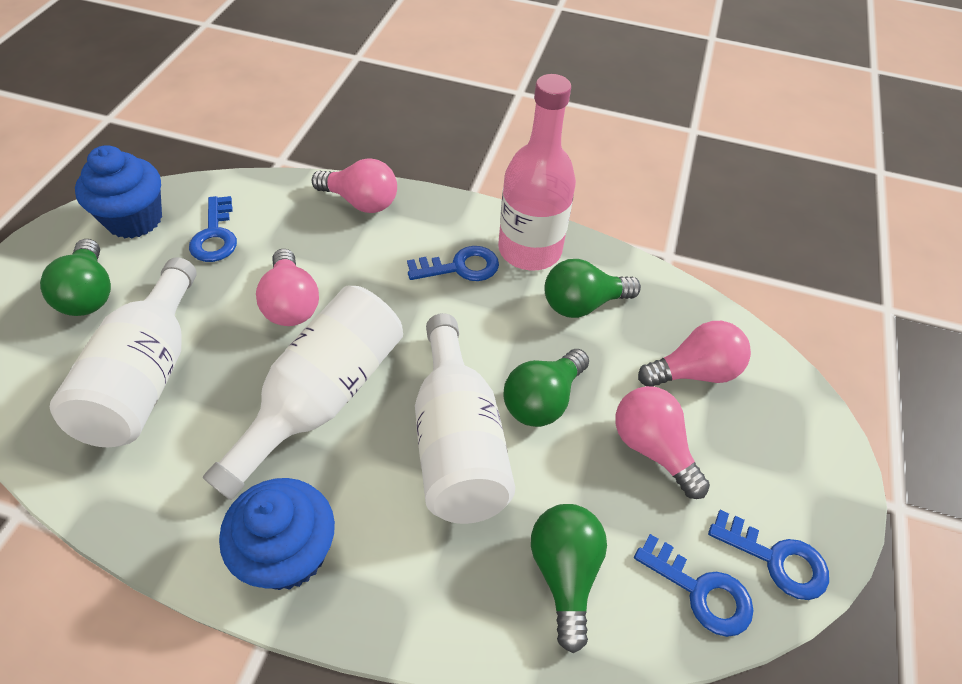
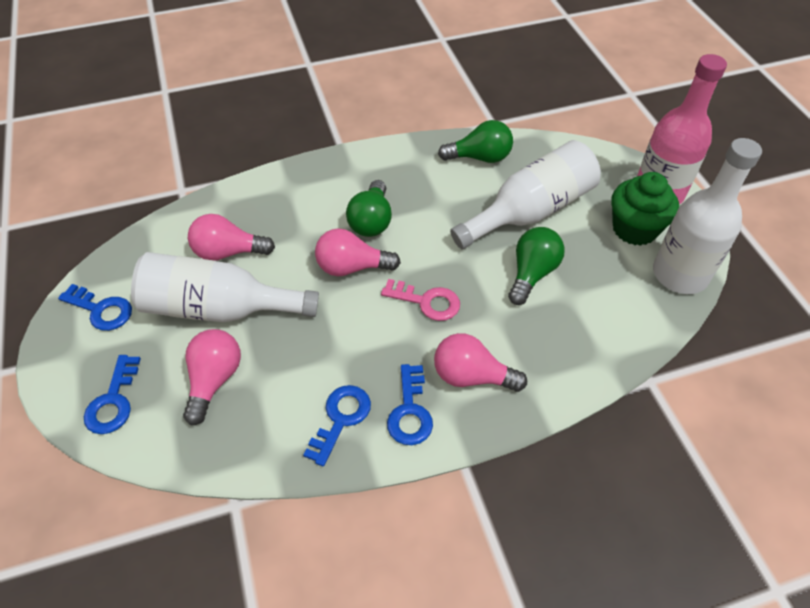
blue cupcake: 2 -> 0
green cupcake: 0 -> 1
green light bulb: 4 -> 3
pink key: 0 -> 1

